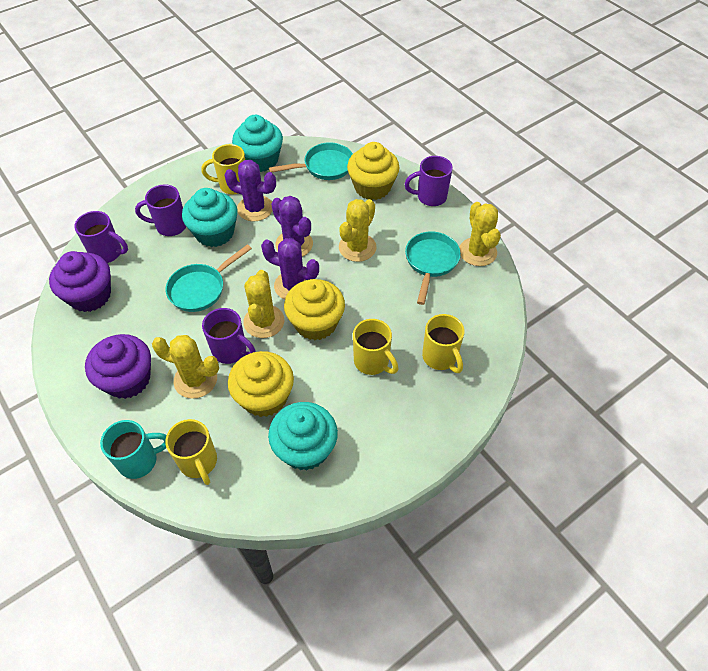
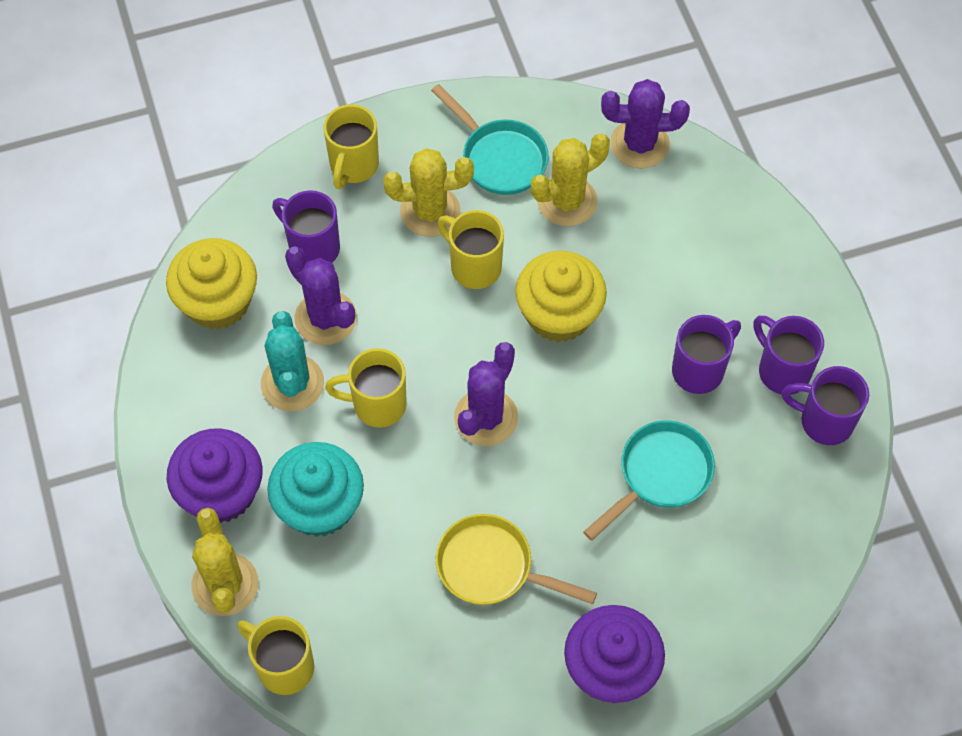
turquoise cactus: 0 -> 1
turquoise cupcake: 3 -> 1
turquoise mug: 1 -> 0
turquoise pan: 3 -> 2
yellow cactus: 4 -> 3
yellow cupcake: 3 -> 2
yellow pan: 0 -> 1

